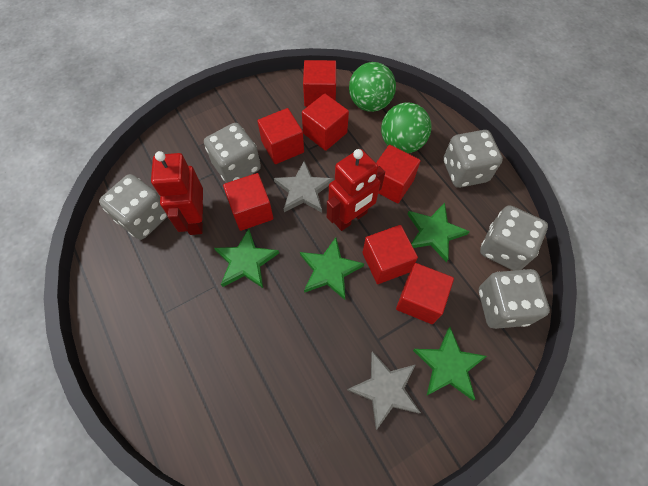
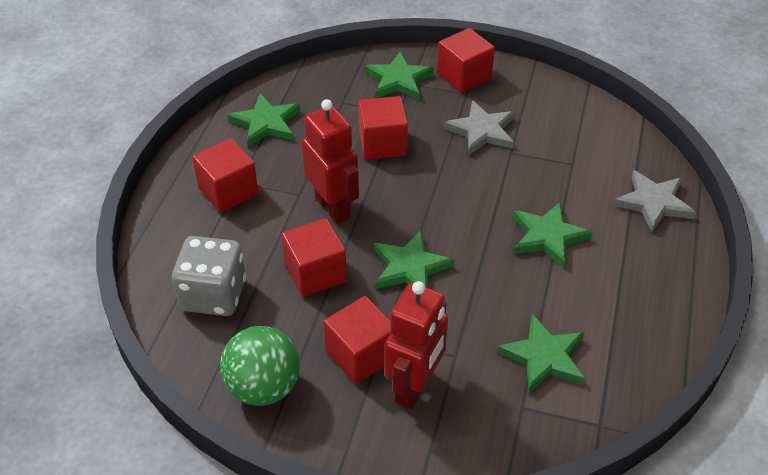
green ball: 2 -> 1
green star: 4 -> 5
grey dice: 5 -> 1
red cube: 7 -> 5

